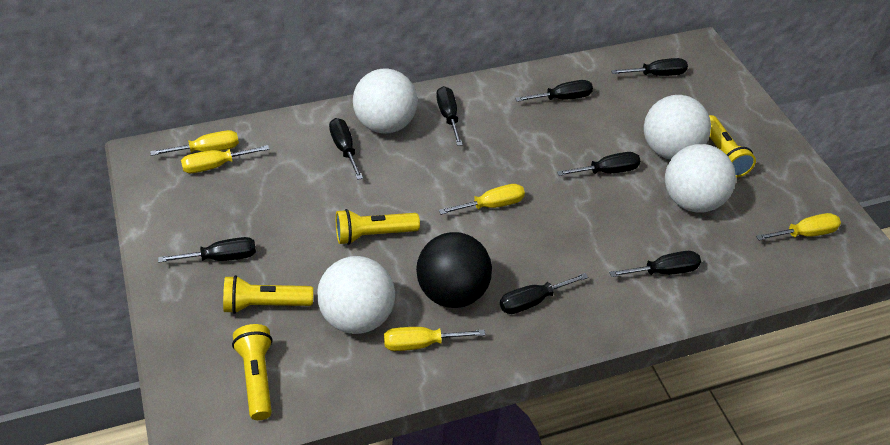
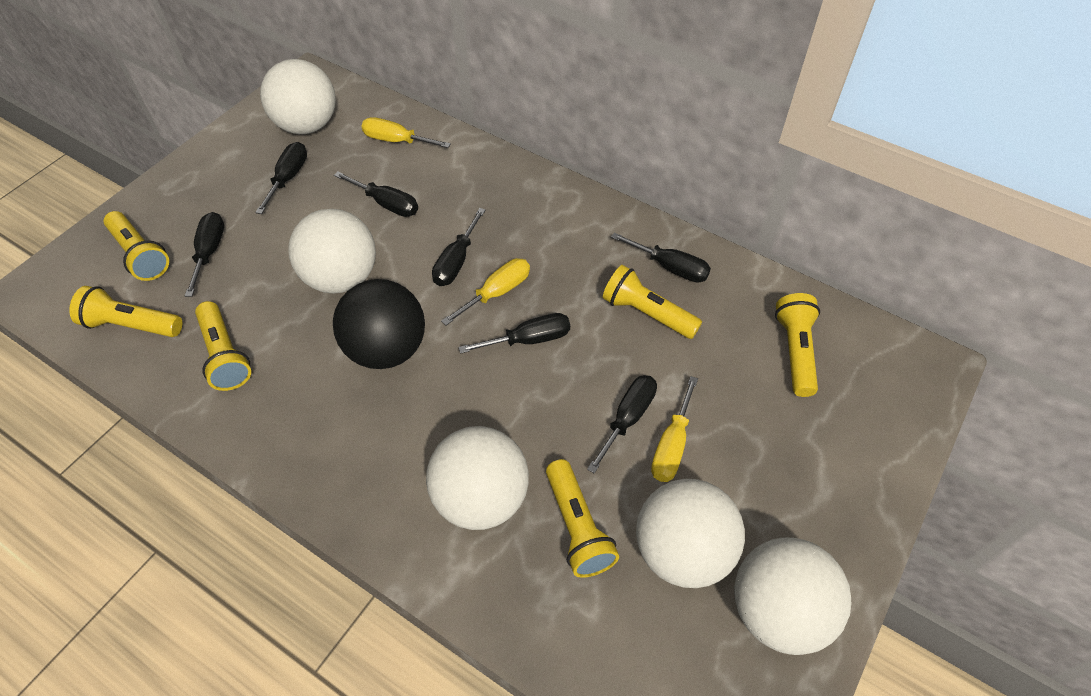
black screwdriver: 8 -> 7
white ball: 4 -> 5
yellow flashlight: 4 -> 6
yellow screwdriver: 5 -> 3

